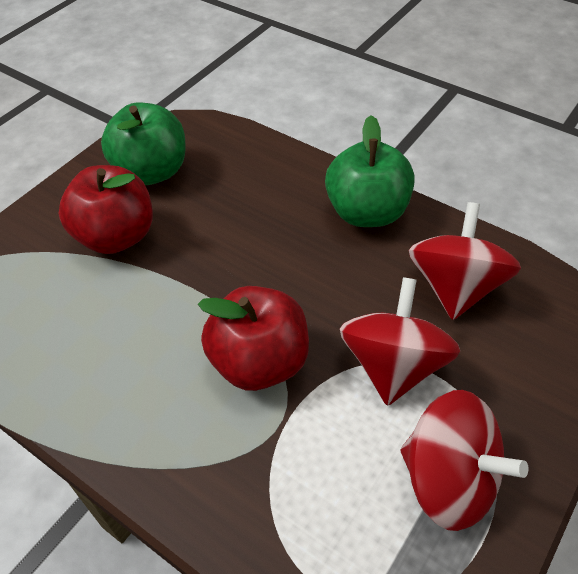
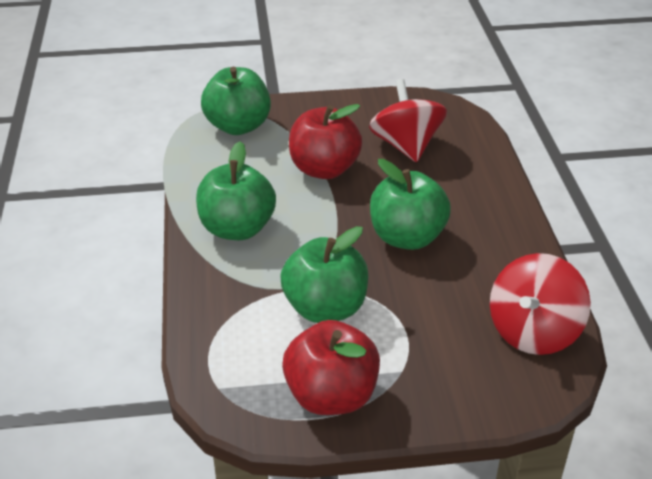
green apple: 2 -> 4
red spinning top: 3 -> 2

